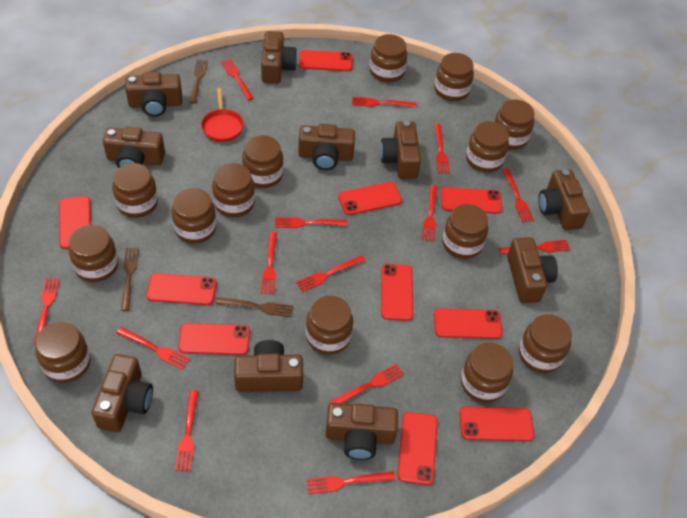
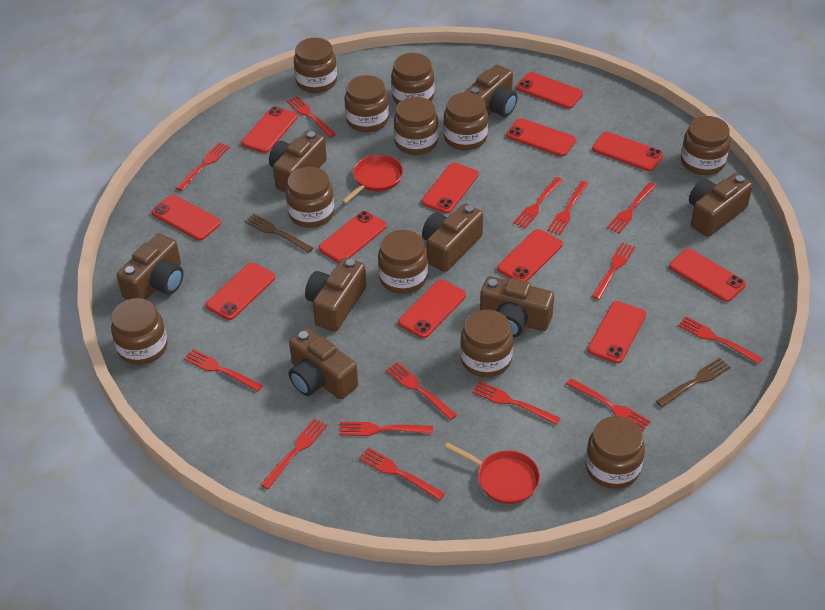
brown camera: 10 -> 8
brown fork: 3 -> 2
brown jar: 14 -> 11
red pan: 1 -> 2
red phone: 10 -> 12

